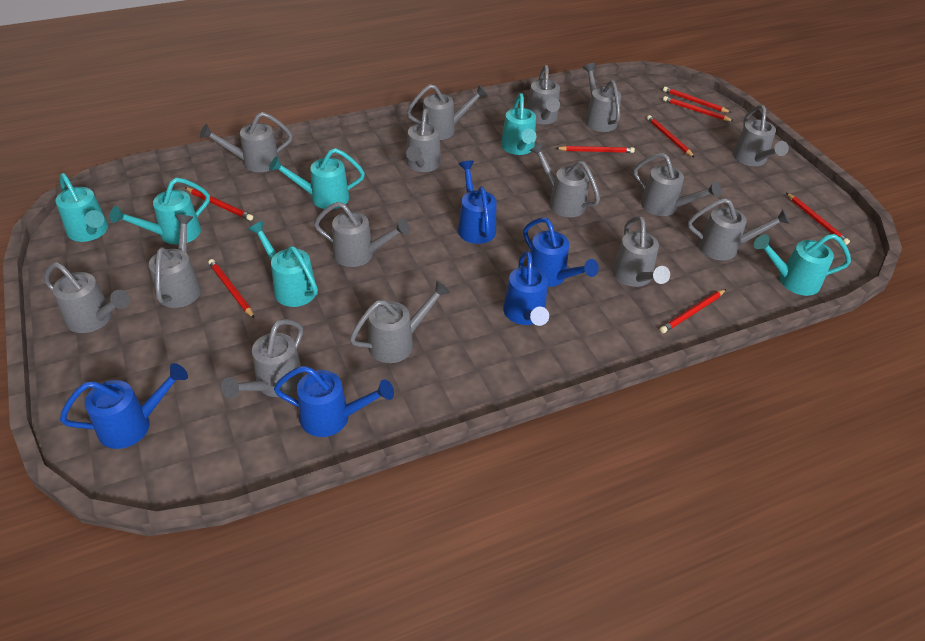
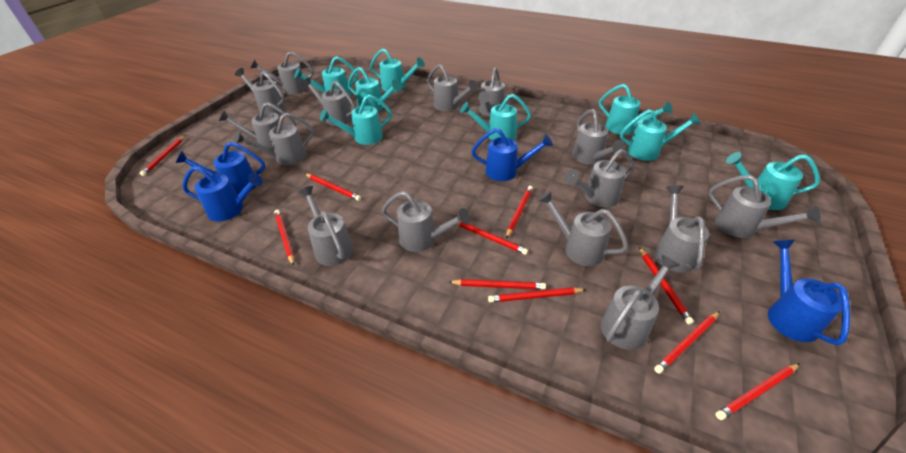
blue watering can: 5 -> 4
red pencil: 8 -> 10
turquoise watering can: 6 -> 8

